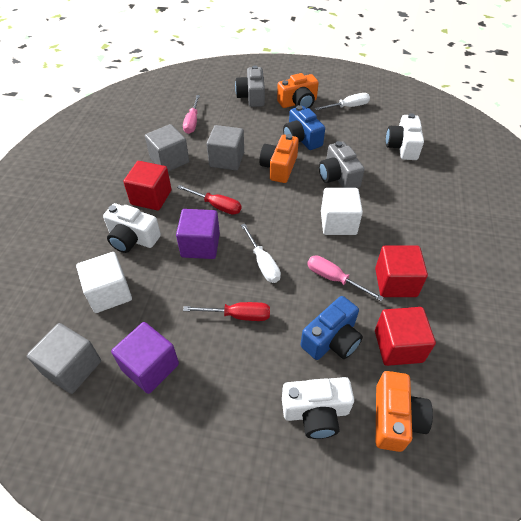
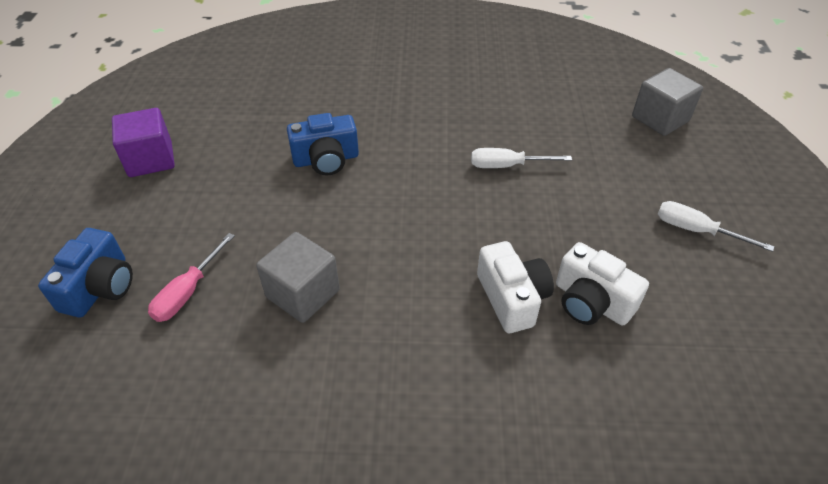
grey camera: 2 -> 0
grey cube: 3 -> 2
orange camera: 3 -> 0
pink screwdriver: 2 -> 1
purple cube: 2 -> 1
red cube: 3 -> 0
red screwdriver: 2 -> 0
white camera: 3 -> 2
white cube: 2 -> 0

